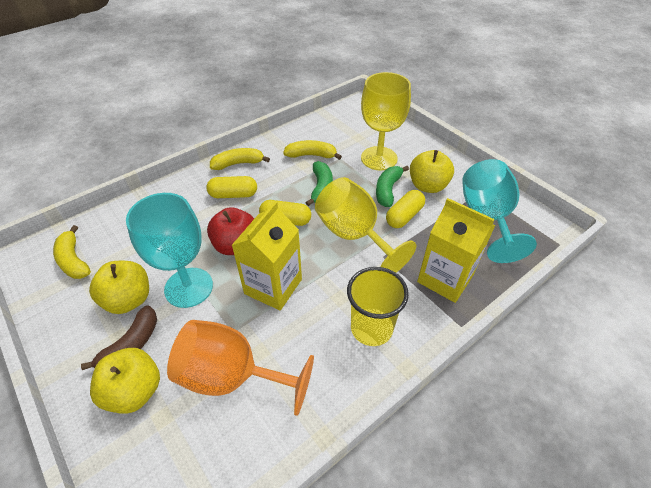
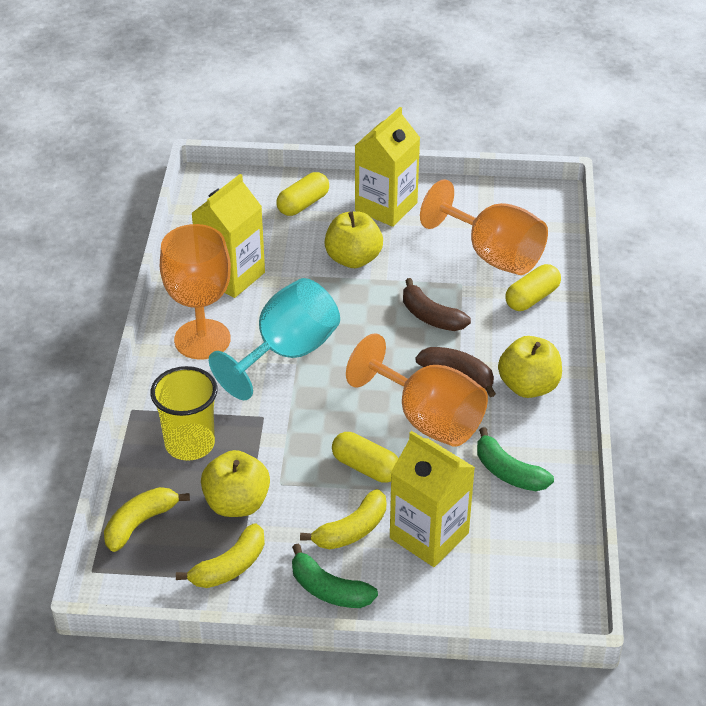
brown banana: 1 -> 2
orange goblet: 1 -> 3
red apple: 1 -> 0
turquoise goblet: 2 -> 1
yellow carton: 2 -> 3
yellow goblet: 2 -> 0

